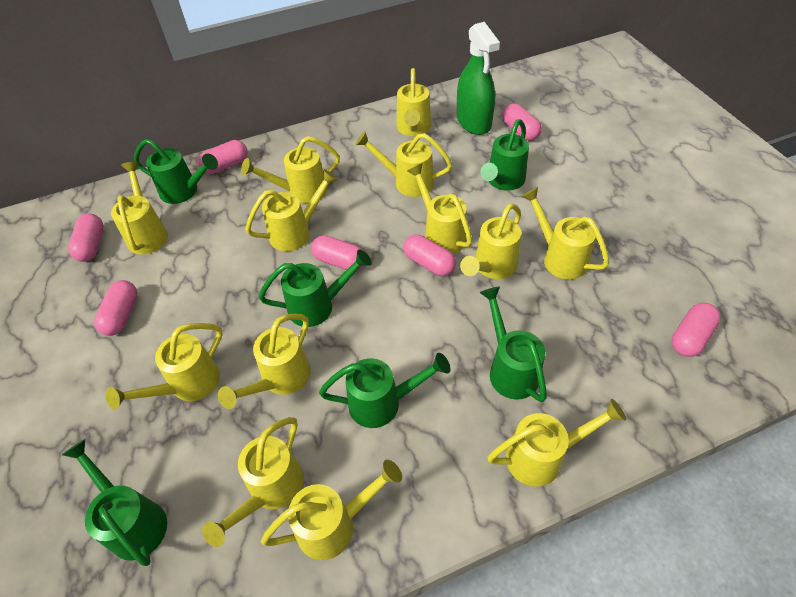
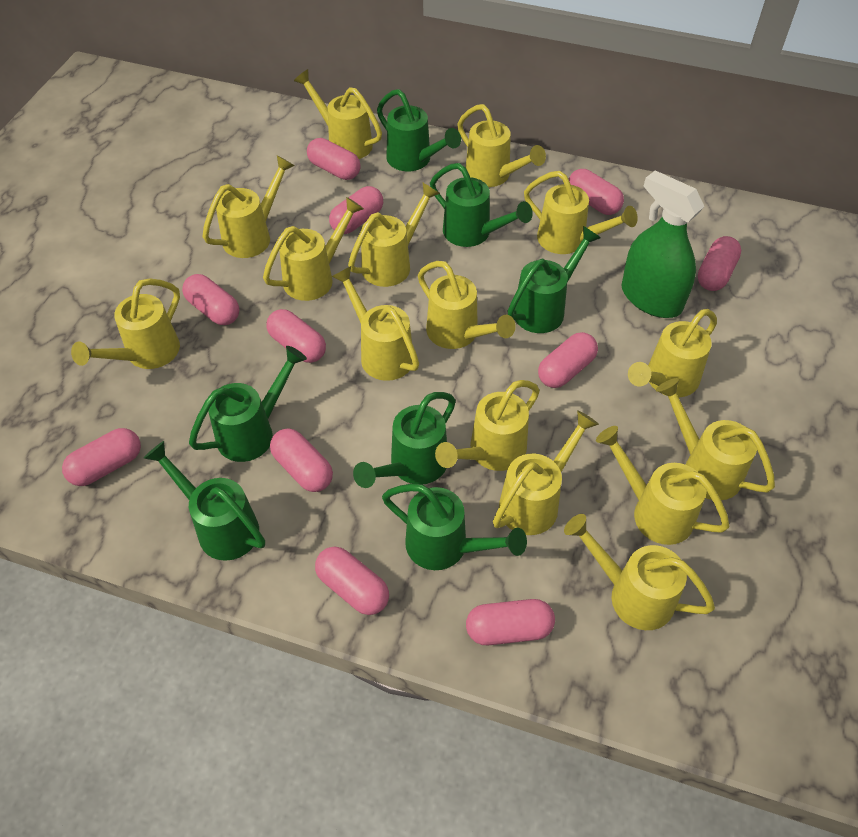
green watering can: 6 -> 7
pink capsule: 7 -> 11
yellow watering can: 13 -> 15

